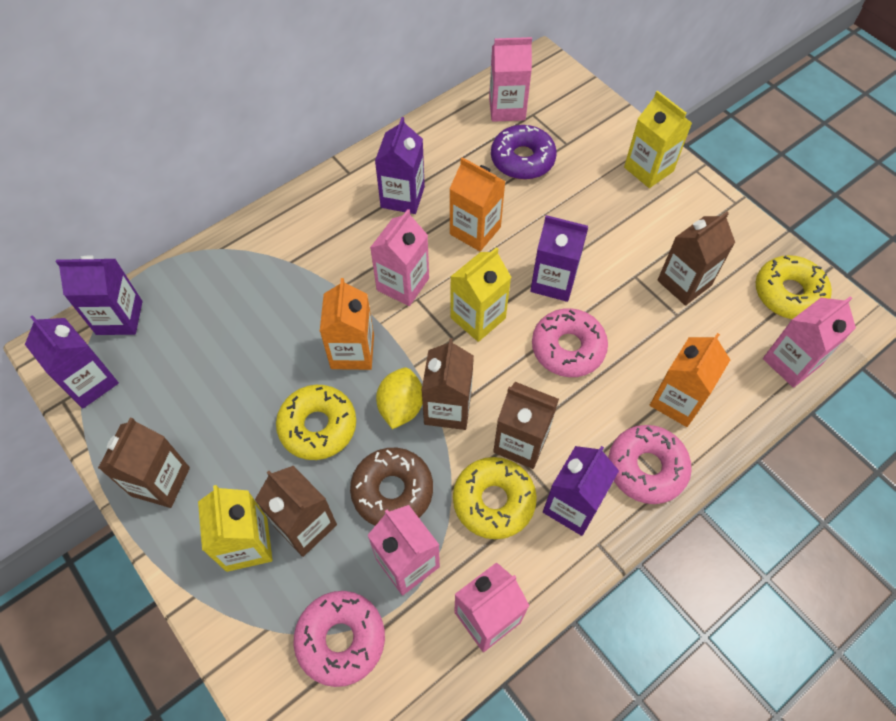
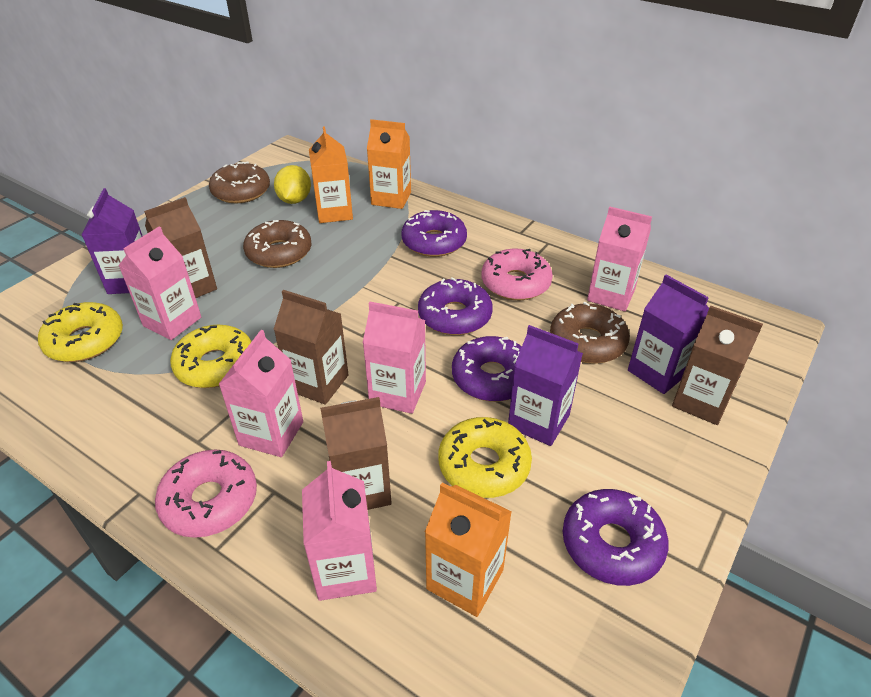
brown carton: 5 -> 4
brown donut: 1 -> 3
pink donut: 3 -> 2
purple carton: 5 -> 3
purple donut: 1 -> 4
yellow carton: 3 -> 0

